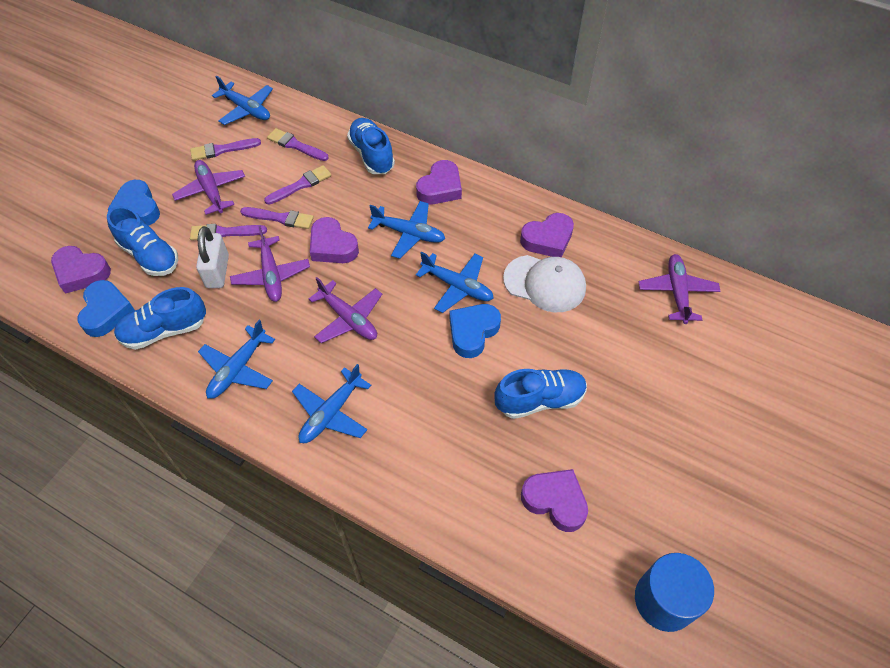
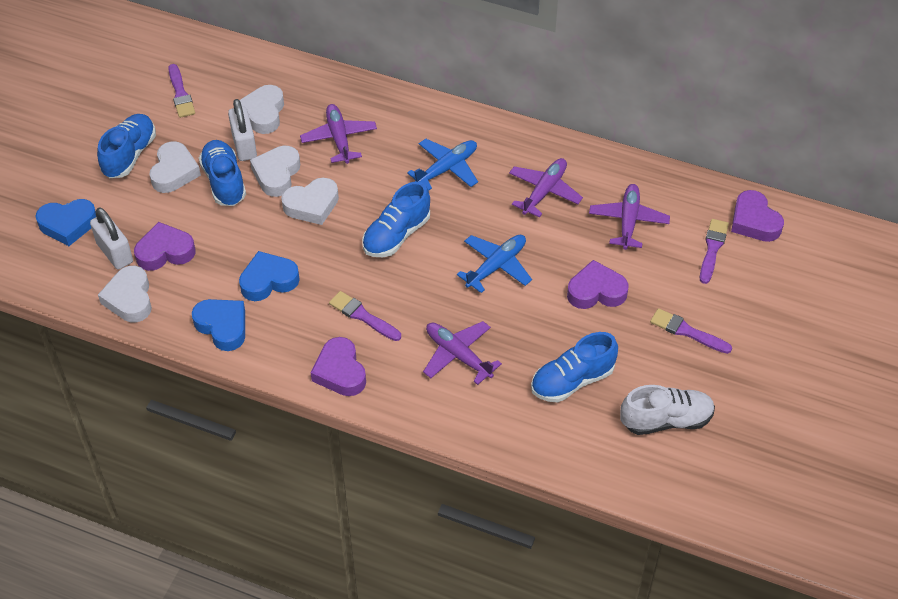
blue cylinder: 1 -> 0
blue plane: 5 -> 2
purple brush: 5 -> 4
purple heart: 5 -> 4
white cap: 1 -> 0
white heart: 0 -> 5
white padlock: 1 -> 2
white shoe: 0 -> 1

